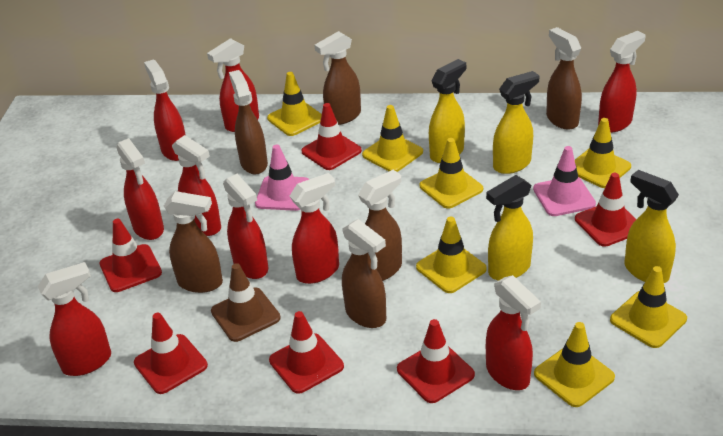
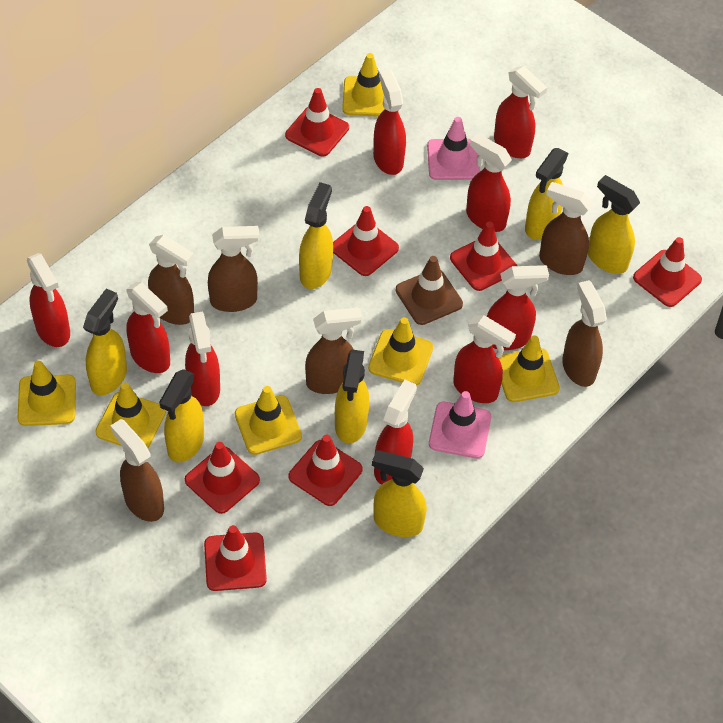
red traffic cone: 6 -> 7
yellow spray bottle: 4 -> 7
yellow traffic cone: 7 -> 6

